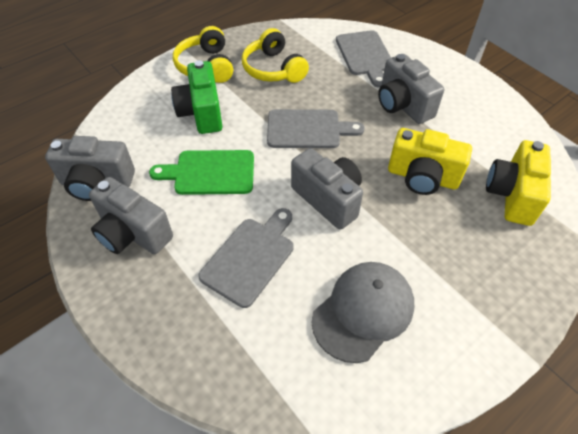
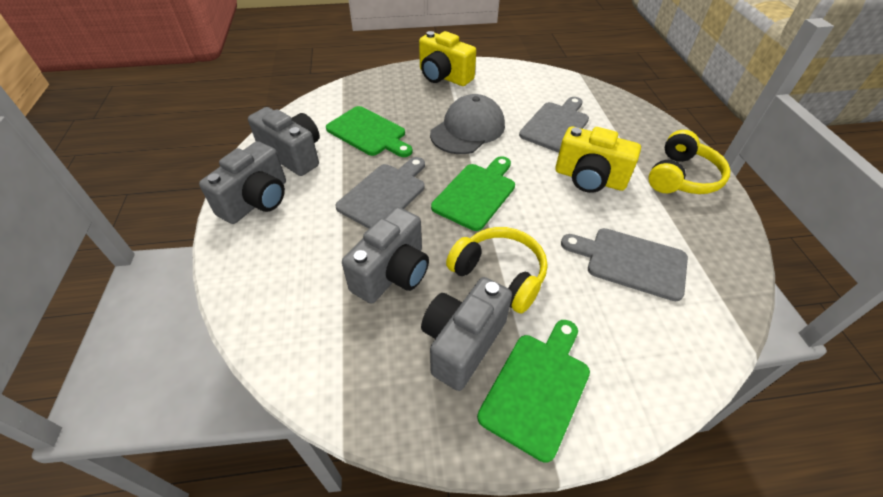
green camera: 1 -> 0
green cutting board: 1 -> 3

